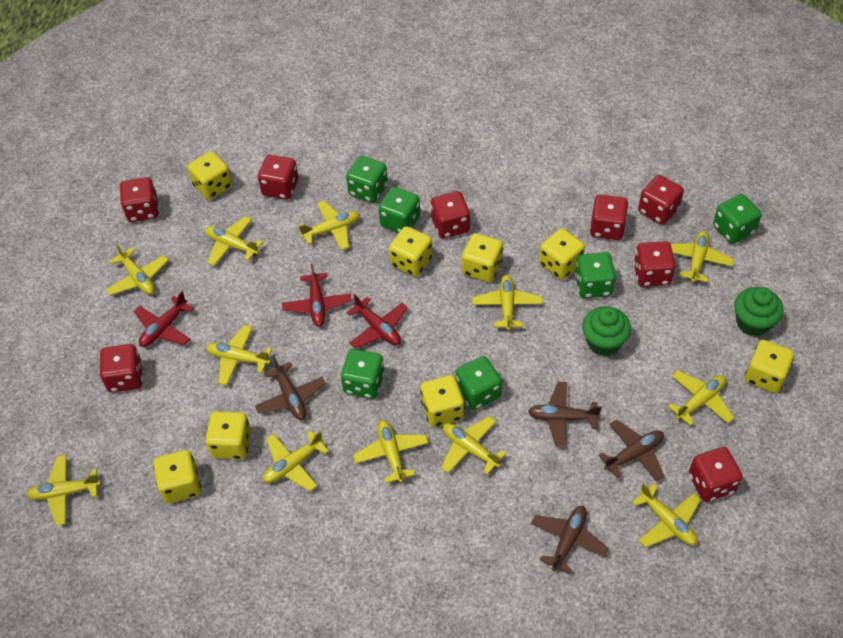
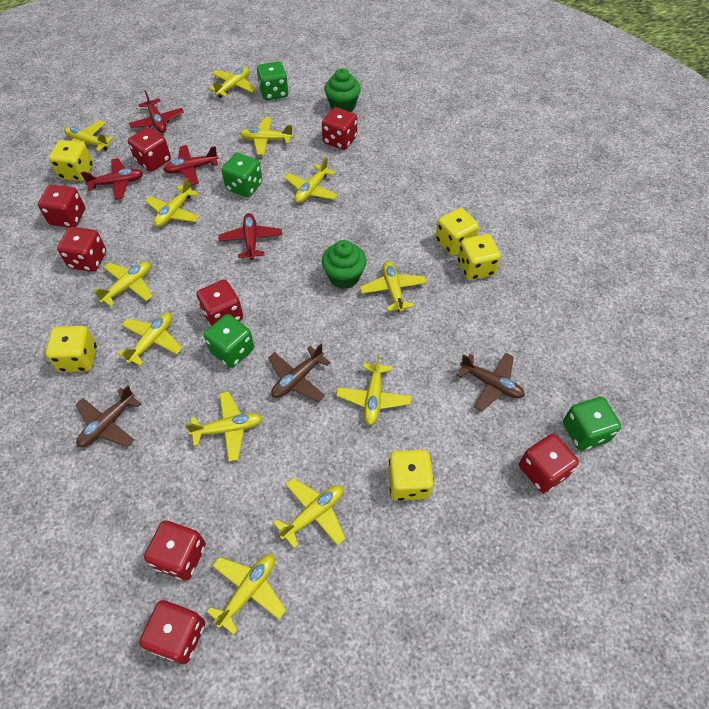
brown plane: 4 -> 3
green dice: 6 -> 4
red plane: 3 -> 4
yellow dice: 8 -> 5

